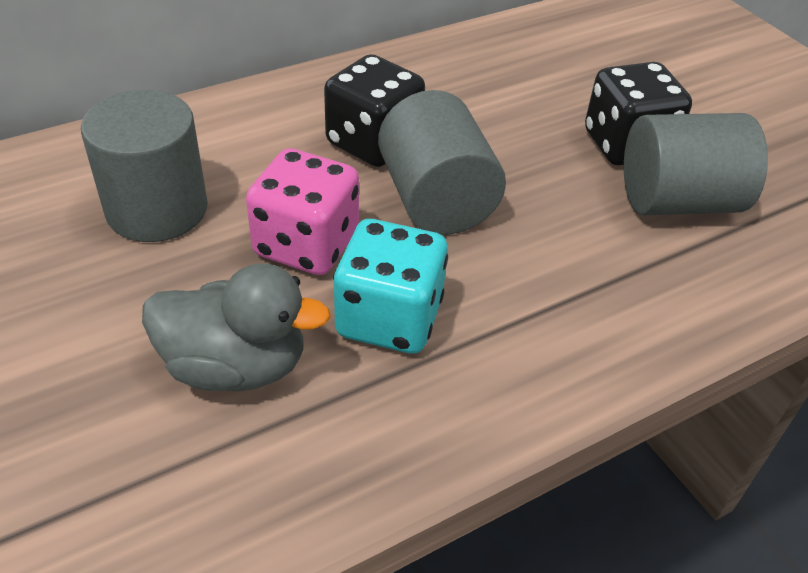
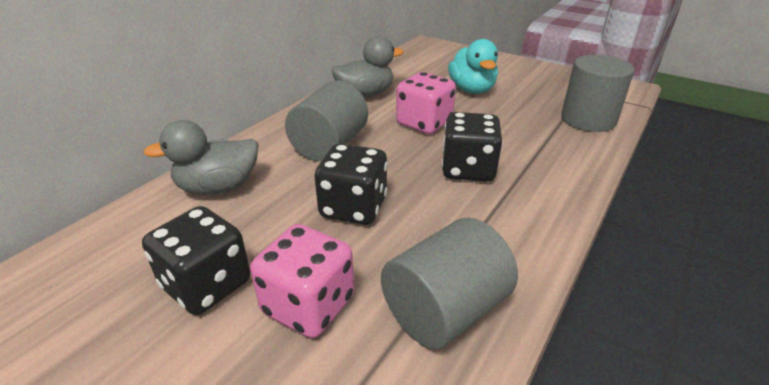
black dice: 2 -> 3
grey duck: 1 -> 2
pink dice: 1 -> 2
turquoise dice: 1 -> 0
turquoise duck: 0 -> 1

